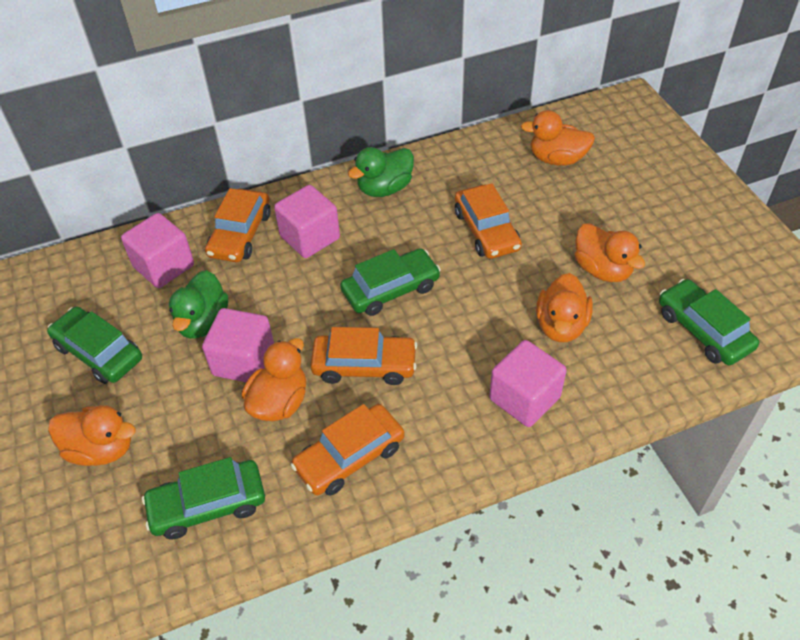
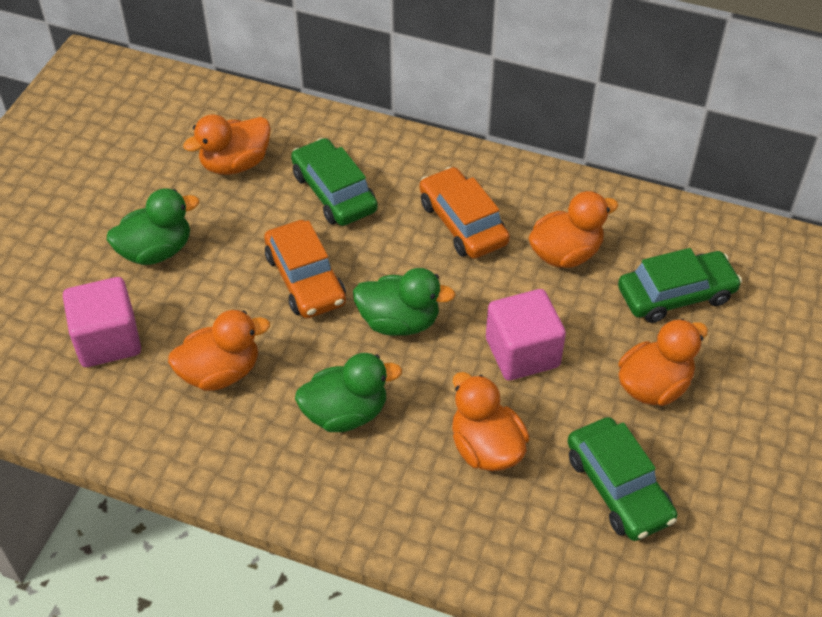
green car: 4 -> 3
green duck: 2 -> 3
orange car: 4 -> 2
pink cube: 4 -> 2

